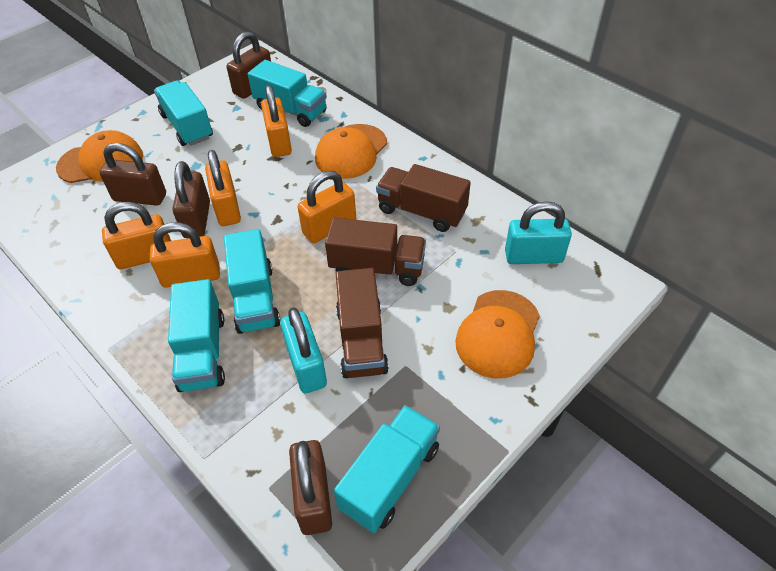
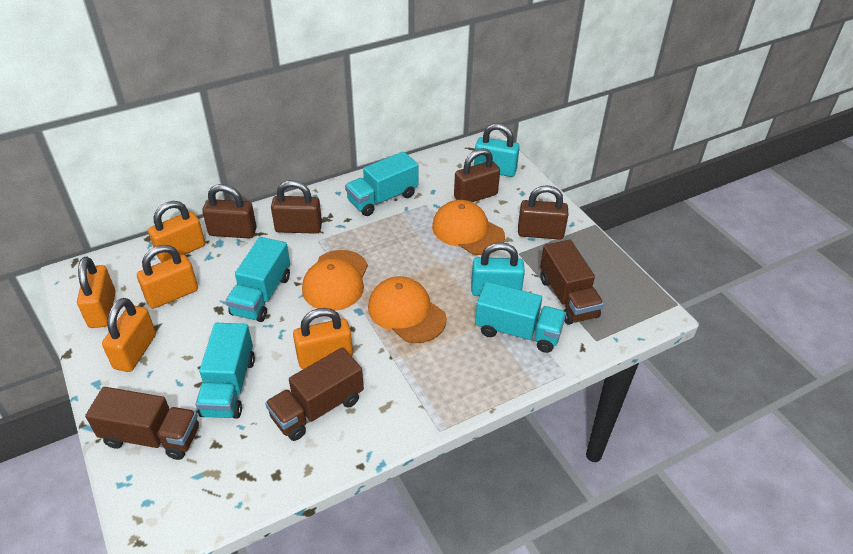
turquoise truck: 5 -> 4

